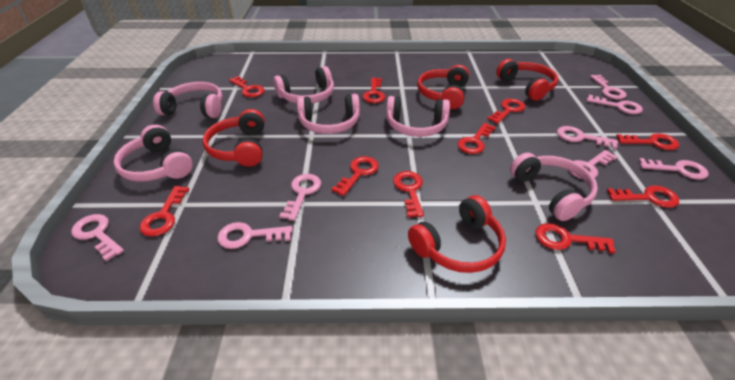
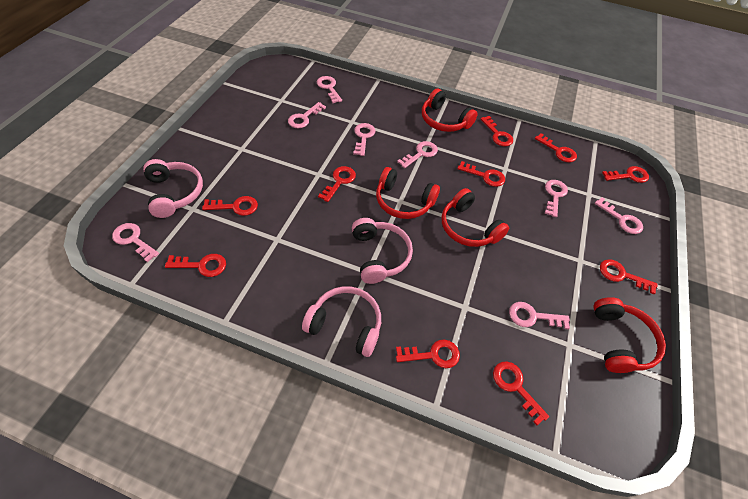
pink headphones: 6 -> 3

